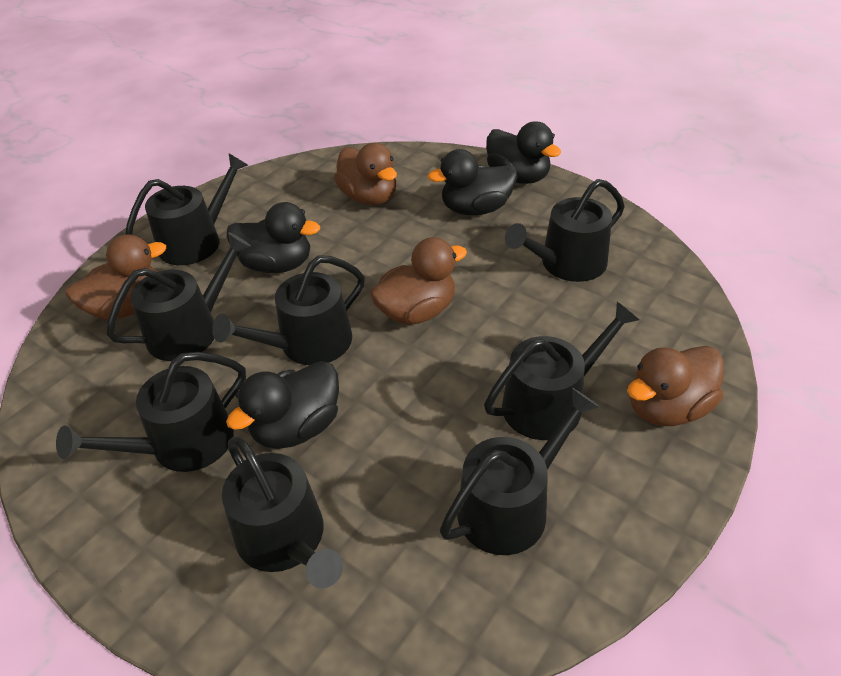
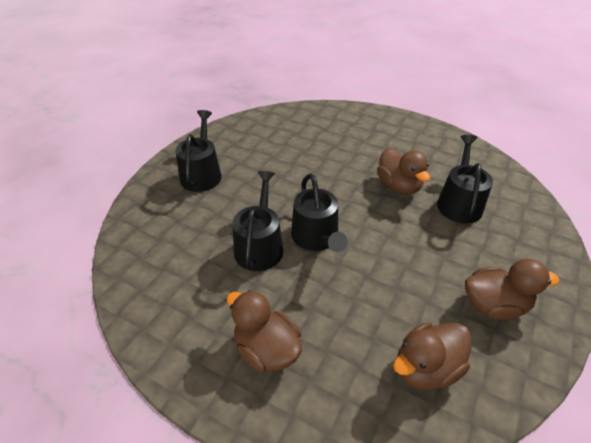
black duck: 4 -> 0
black watering can: 8 -> 4

